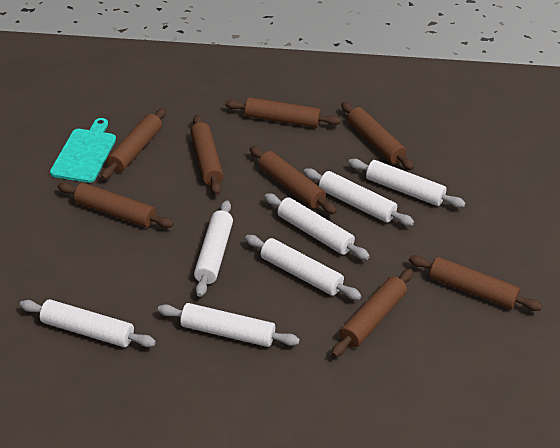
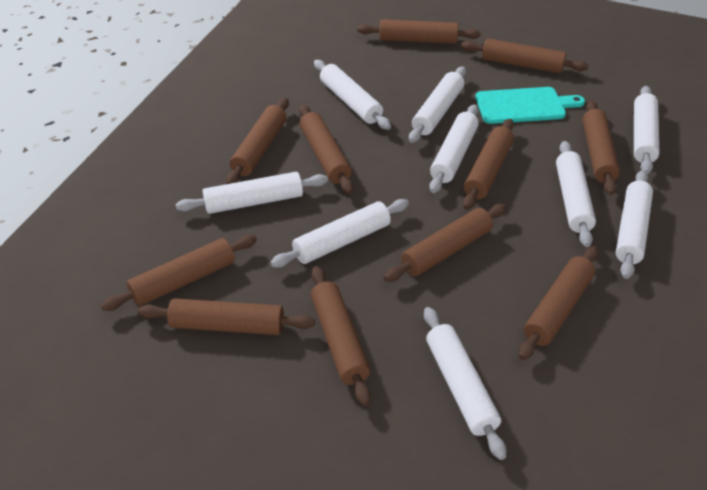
brown rolling pin: 8 -> 11
white rolling pin: 7 -> 9

